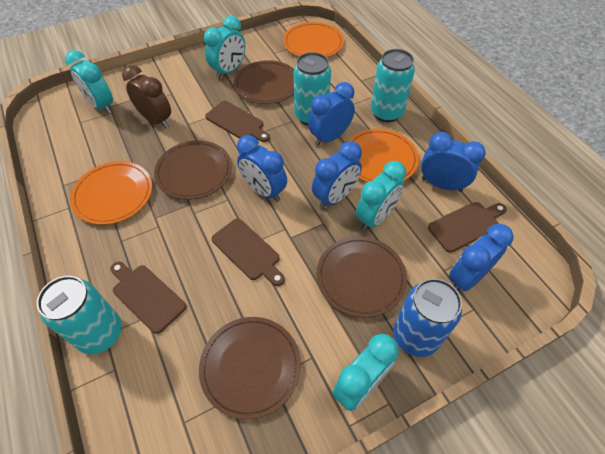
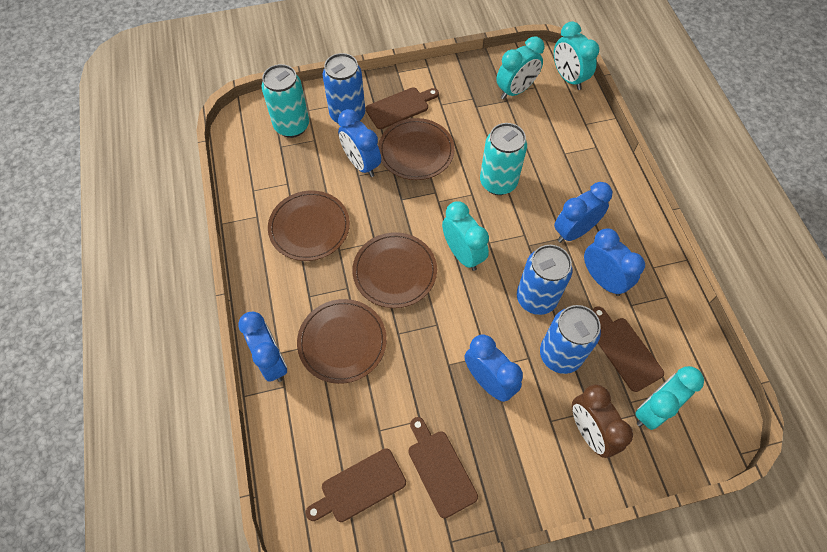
blue can: 1 -> 3
orange plate: 3 -> 0
turquoise can: 3 -> 2

